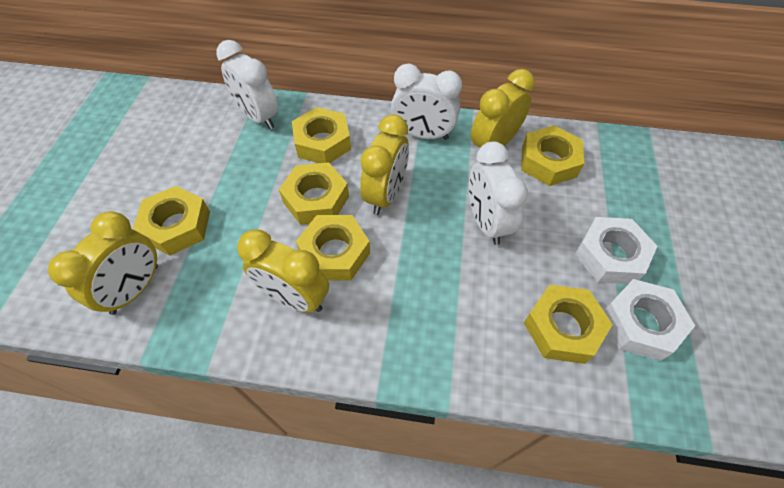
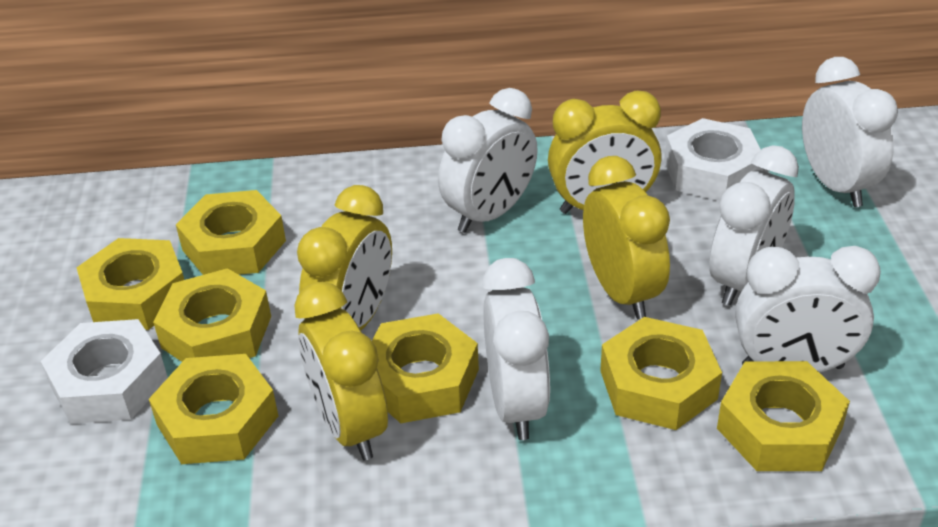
white clock: 3 -> 5
yellow nut: 6 -> 7

